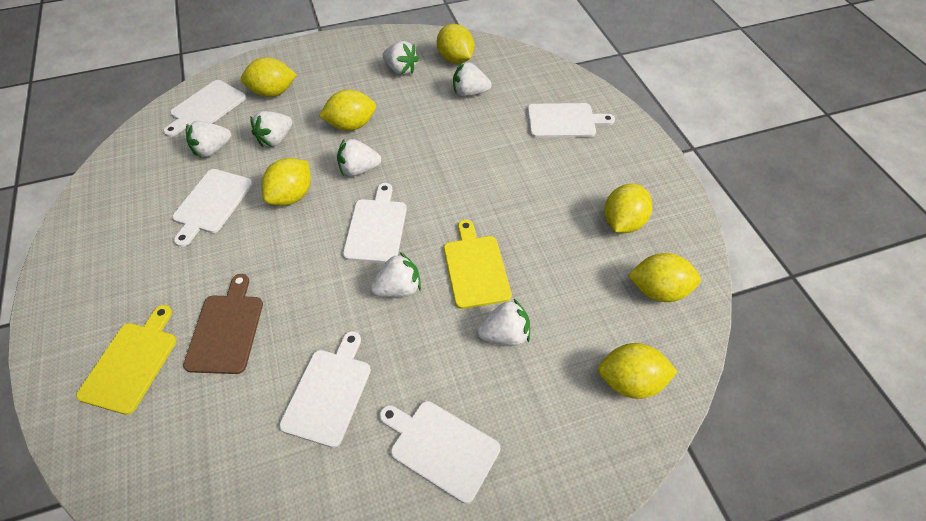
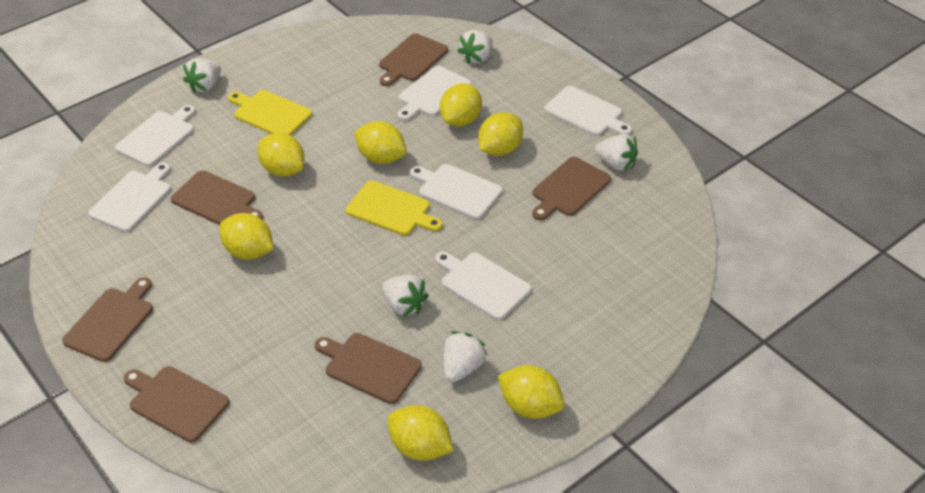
brown cutting board: 1 -> 6
white strawberry: 7 -> 5

